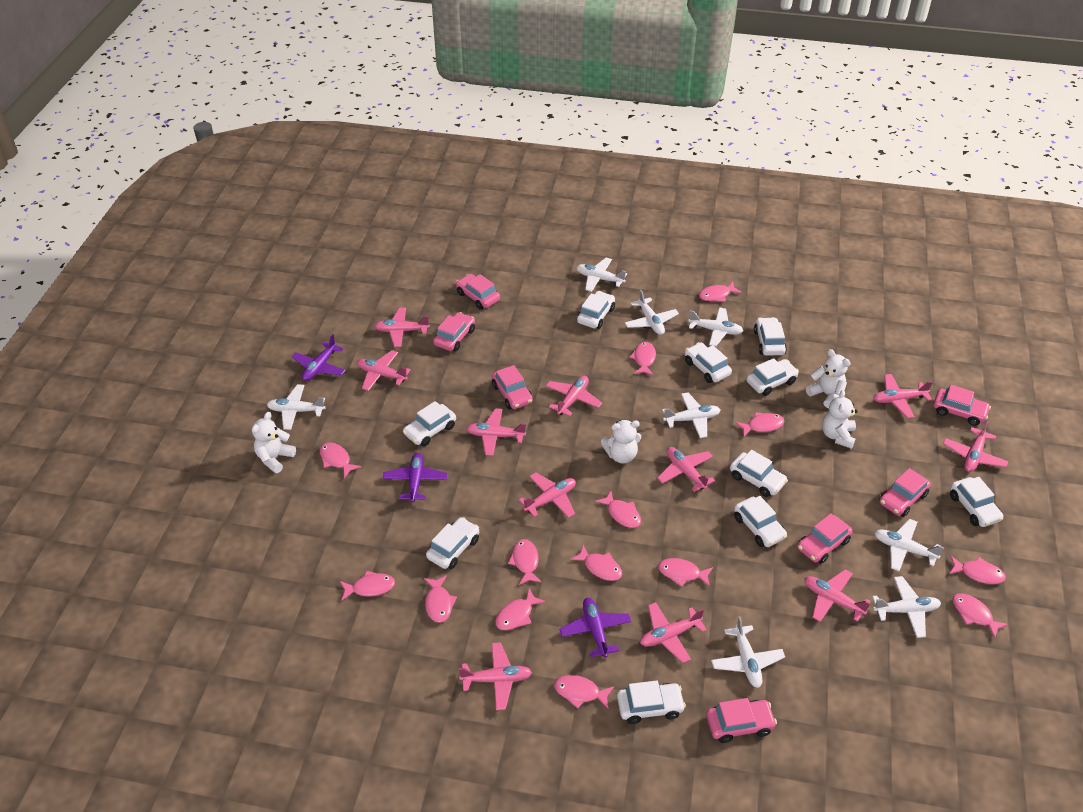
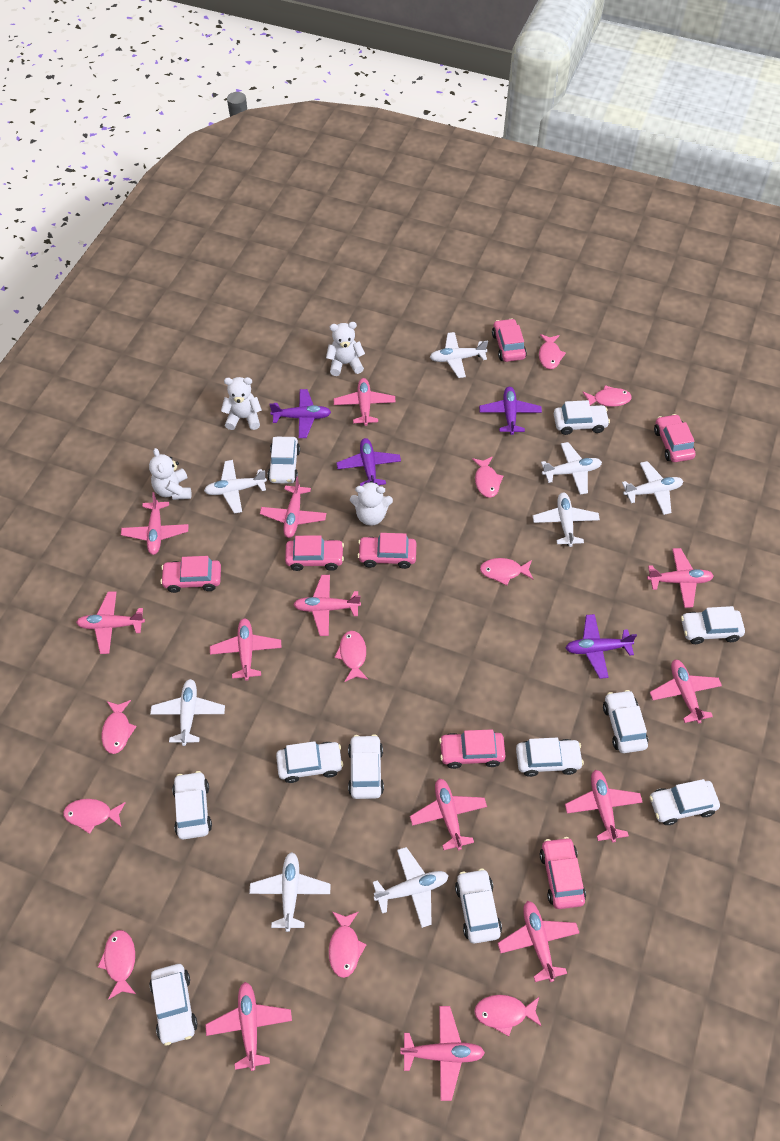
pink fish: 14 -> 10
pink plane: 11 -> 13
purple plane: 3 -> 4
white car: 10 -> 11

